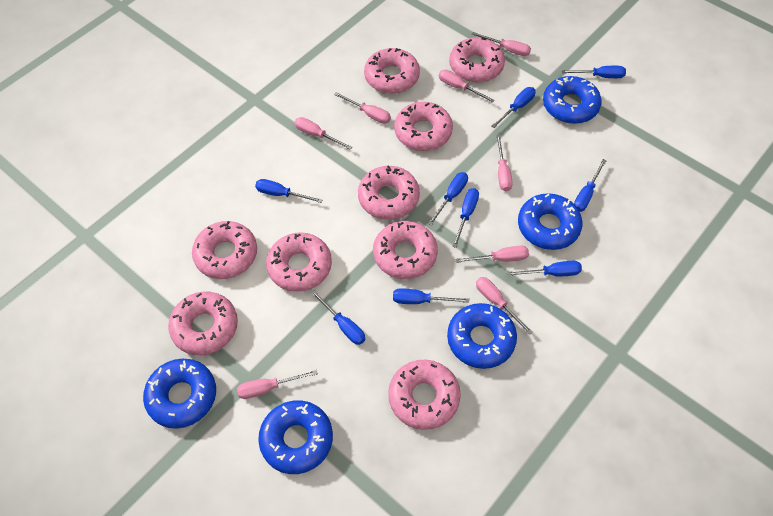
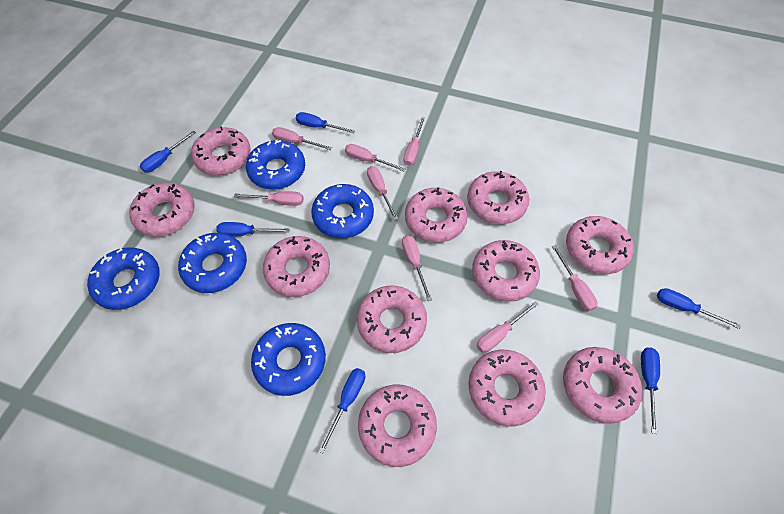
blue screwdriver: 9 -> 6
pink donut: 9 -> 11

